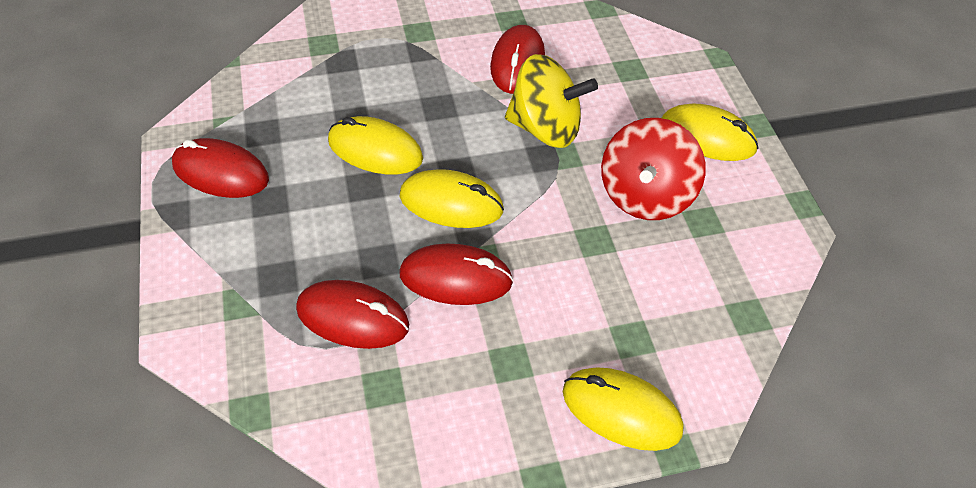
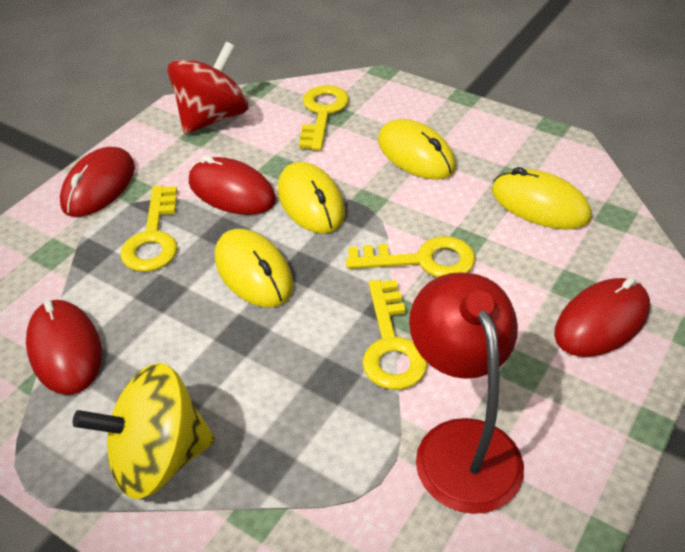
red lamp: 0 -> 1
yellow key: 0 -> 4

